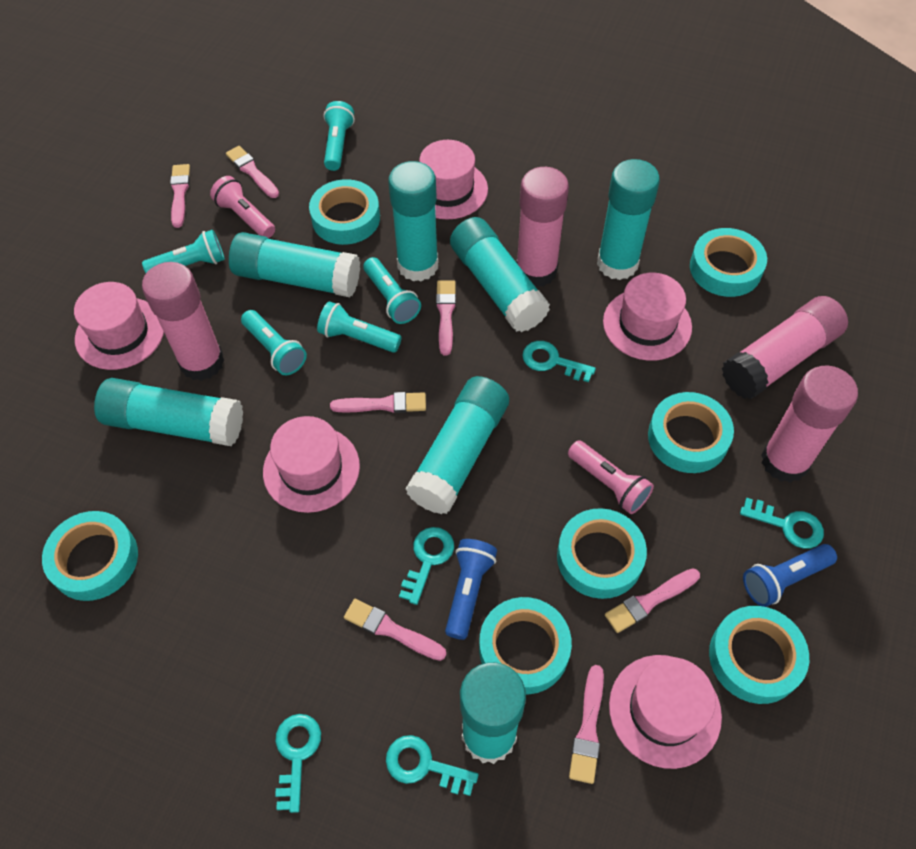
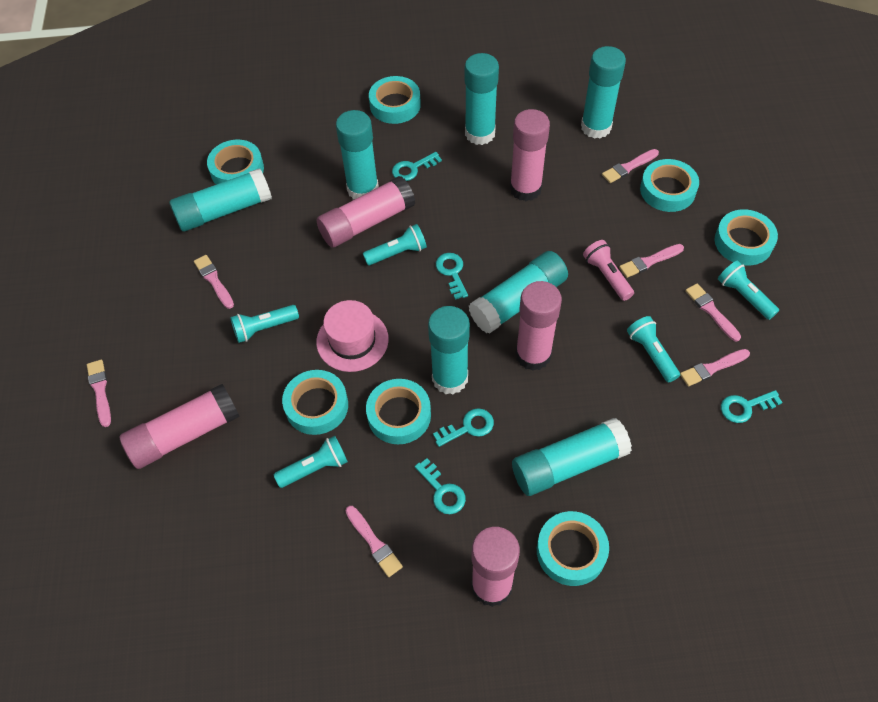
blue flashlight: 2 -> 0
pink flashlight: 2 -> 1
pink glue stick: 4 -> 5
pink hat: 5 -> 1

